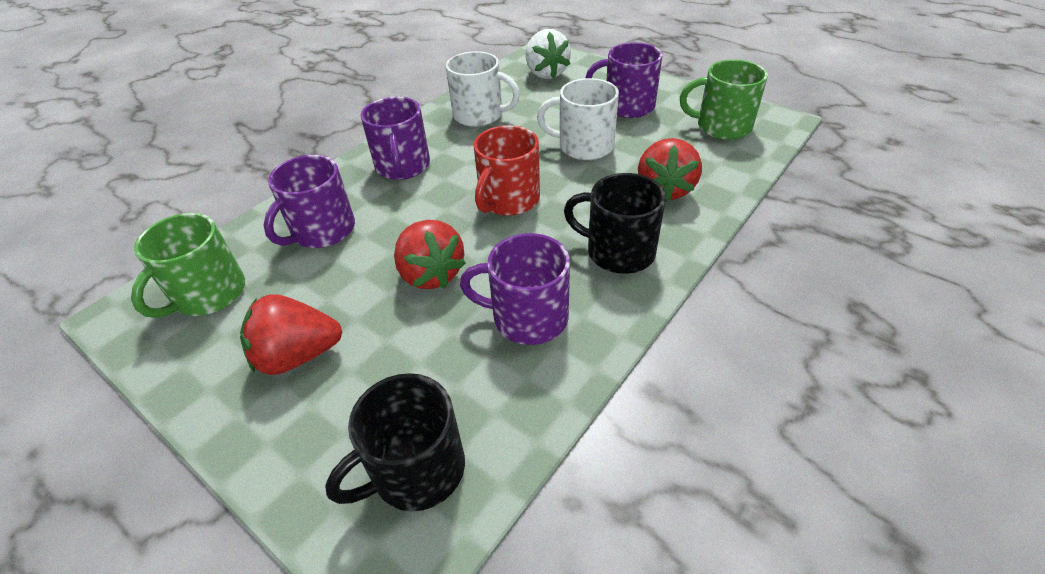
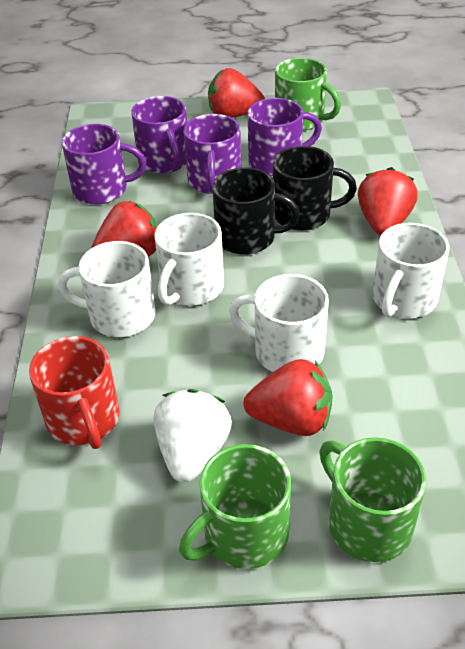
green mug: 2 -> 3
red strawberry: 3 -> 4
white mug: 2 -> 4

